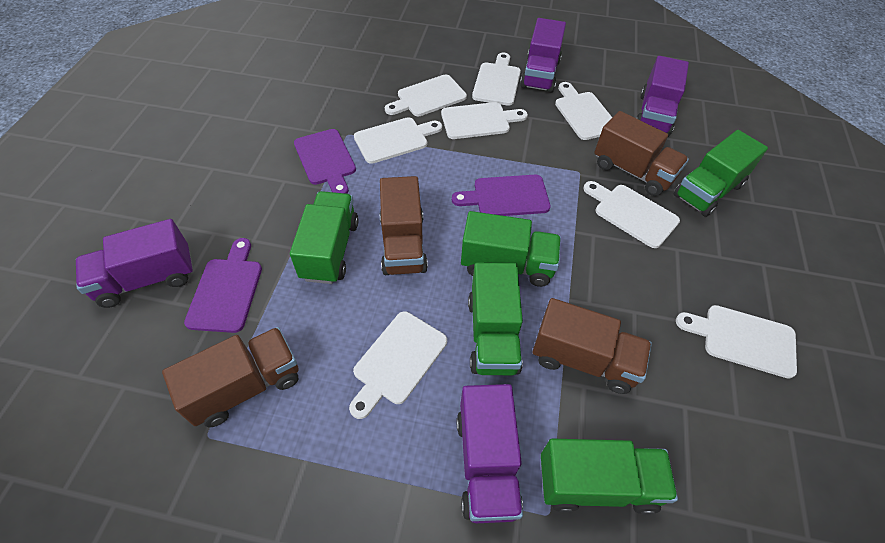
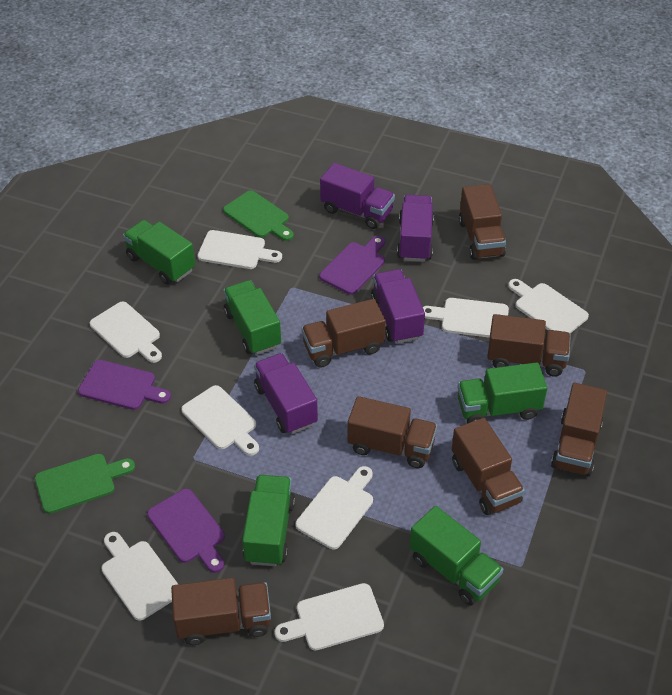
brown truck: 4 -> 7
green cutting board: 0 -> 2

